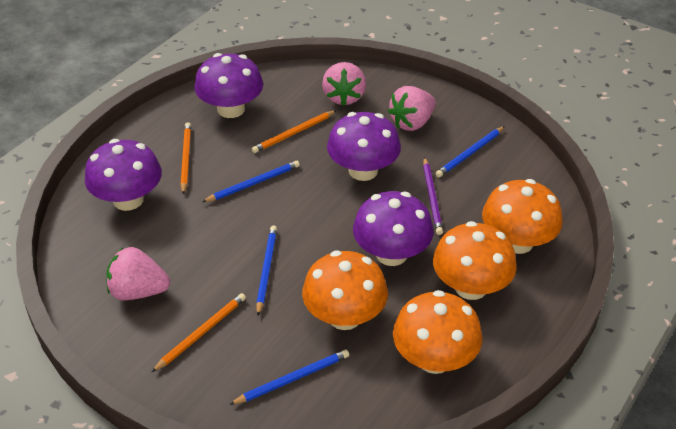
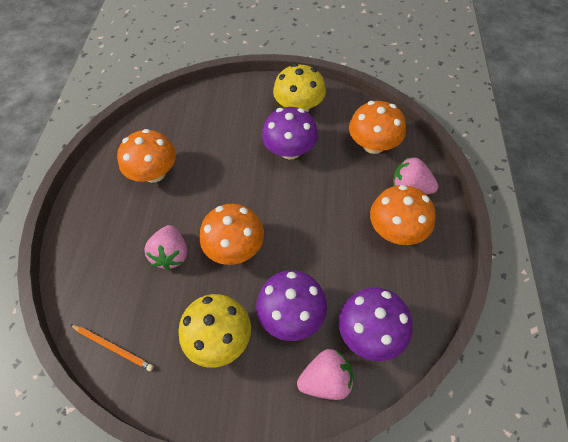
blue pencil: 4 -> 0
orange pencil: 3 -> 1
purple mushroom: 4 -> 3
purple pencil: 1 -> 0
yellow mushroom: 0 -> 2

